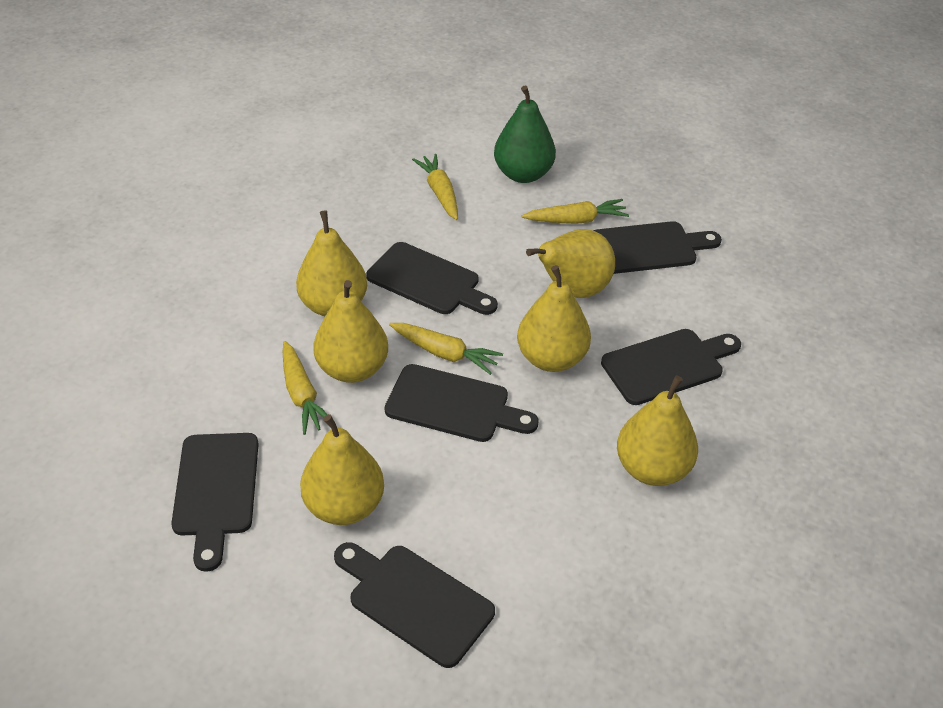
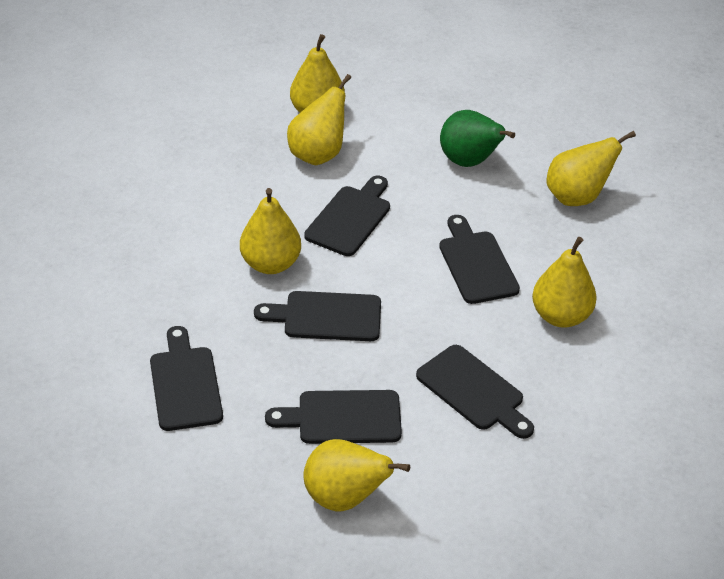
yellow carrot: 4 -> 0

